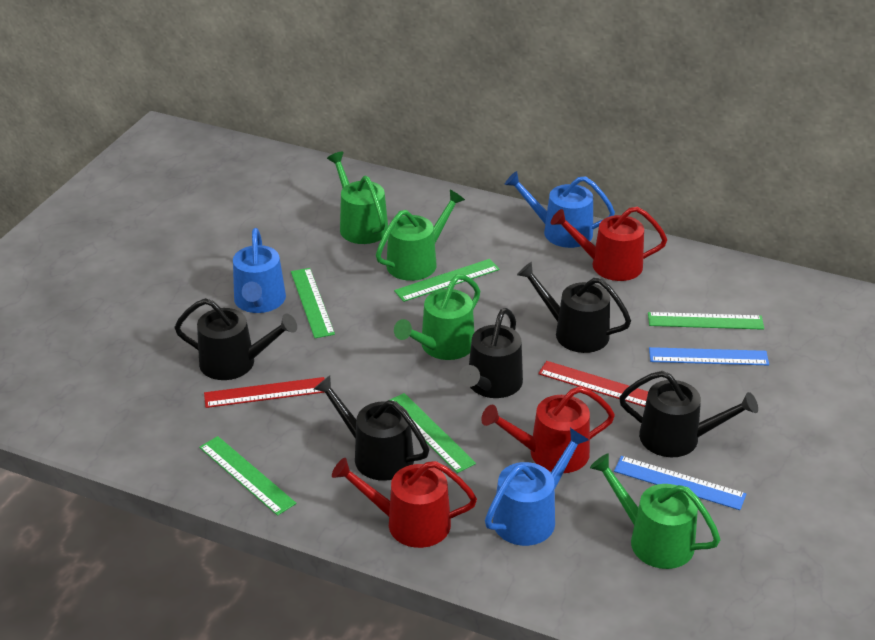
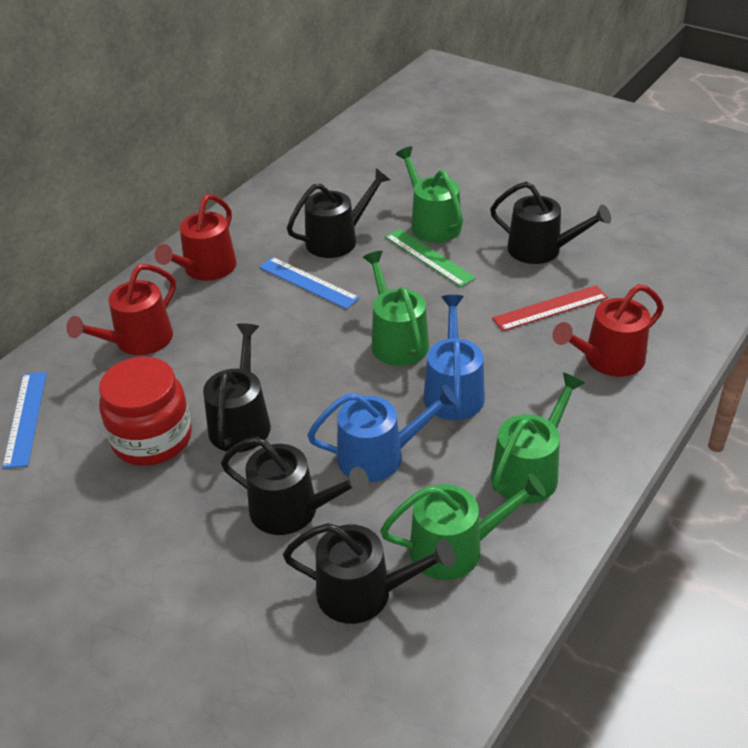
blue watering can: 3 -> 2
green ruler: 5 -> 1
red jar: 0 -> 1
red ruler: 2 -> 1

